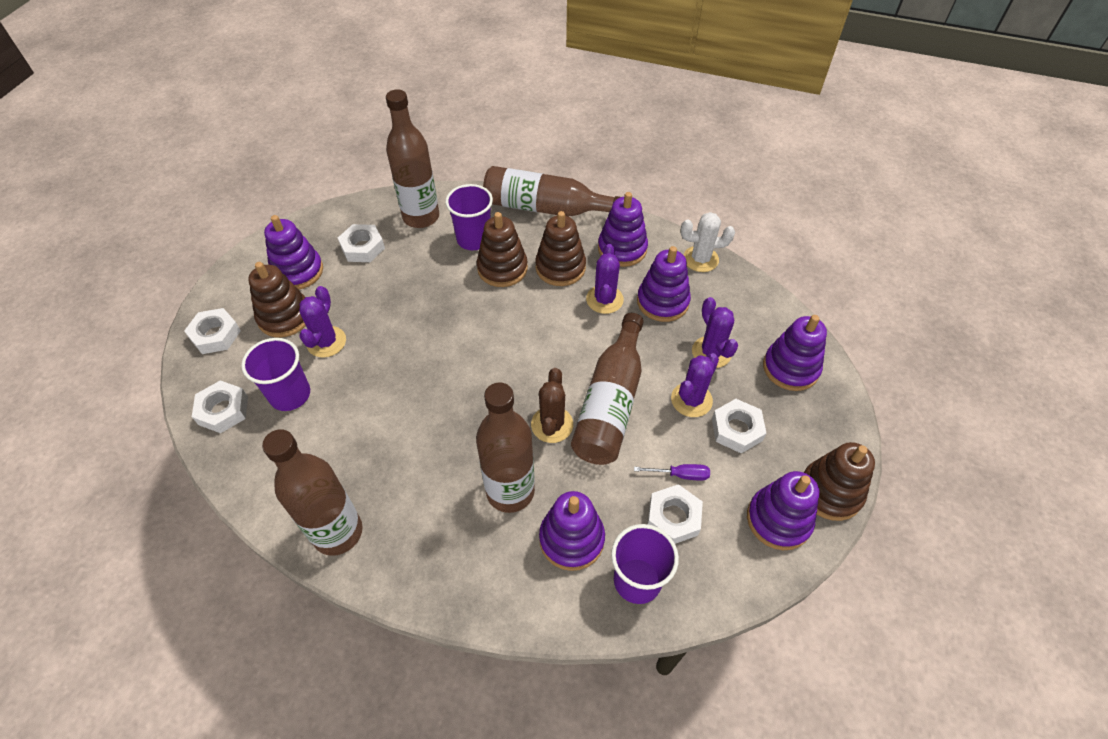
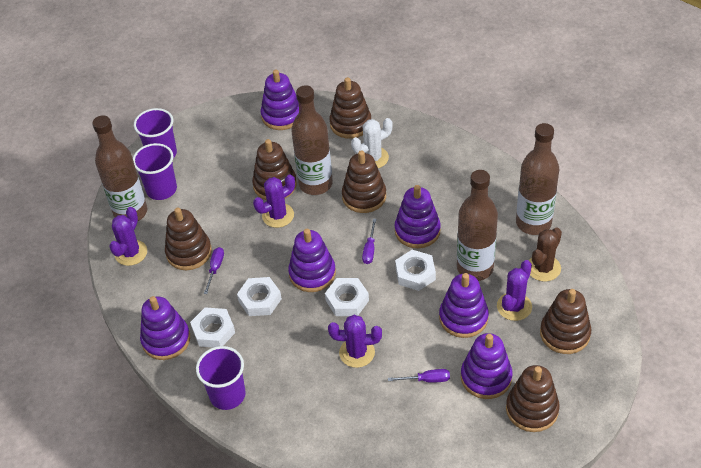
brown bottle: 5 -> 4
brown stacking toy: 4 -> 6
purple screwdriver: 1 -> 3
white nut: 5 -> 4

